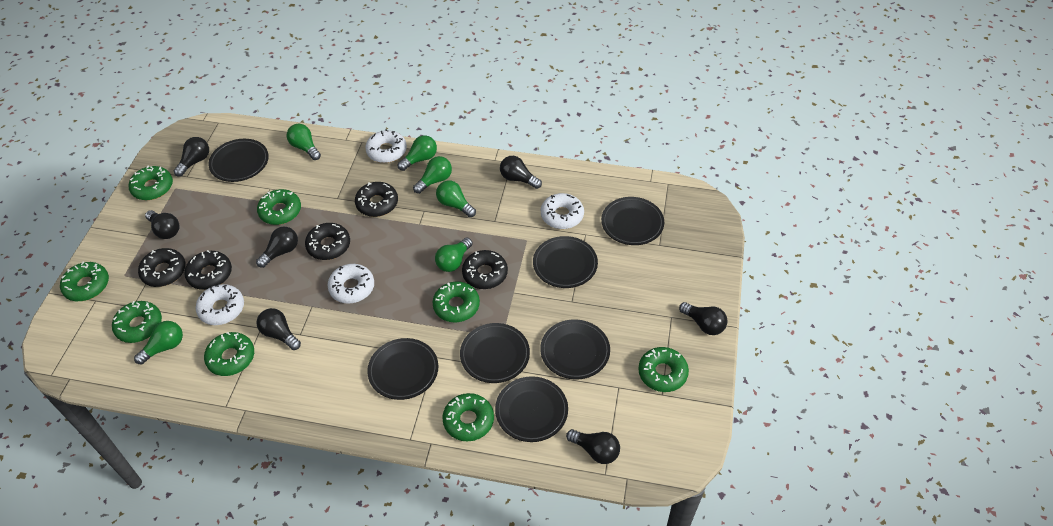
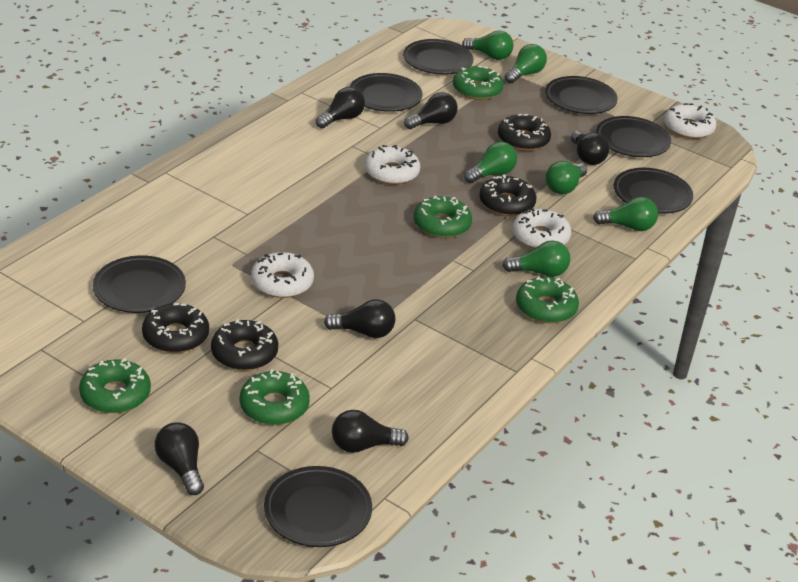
black donut: 5 -> 4
black light bulb: 7 -> 6
green donut: 8 -> 5

